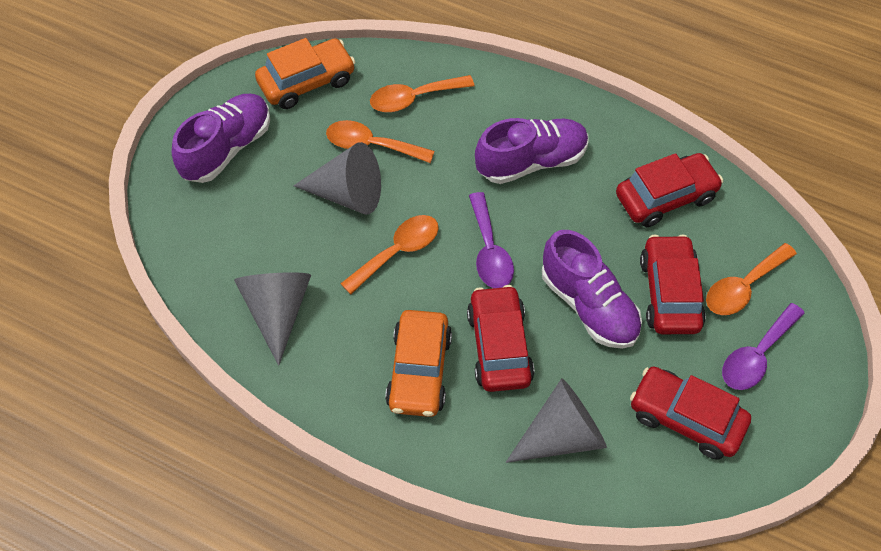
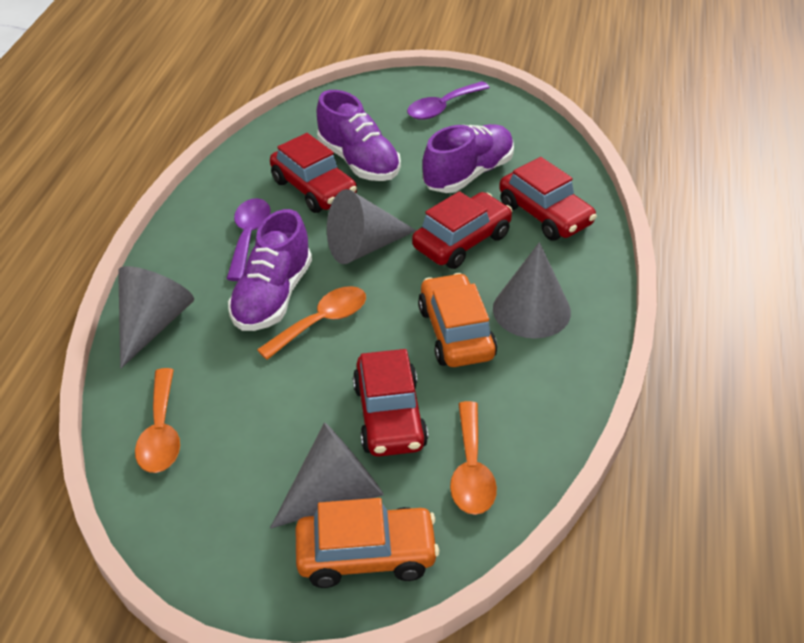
grey cone: 3 -> 4
orange spoon: 4 -> 3

